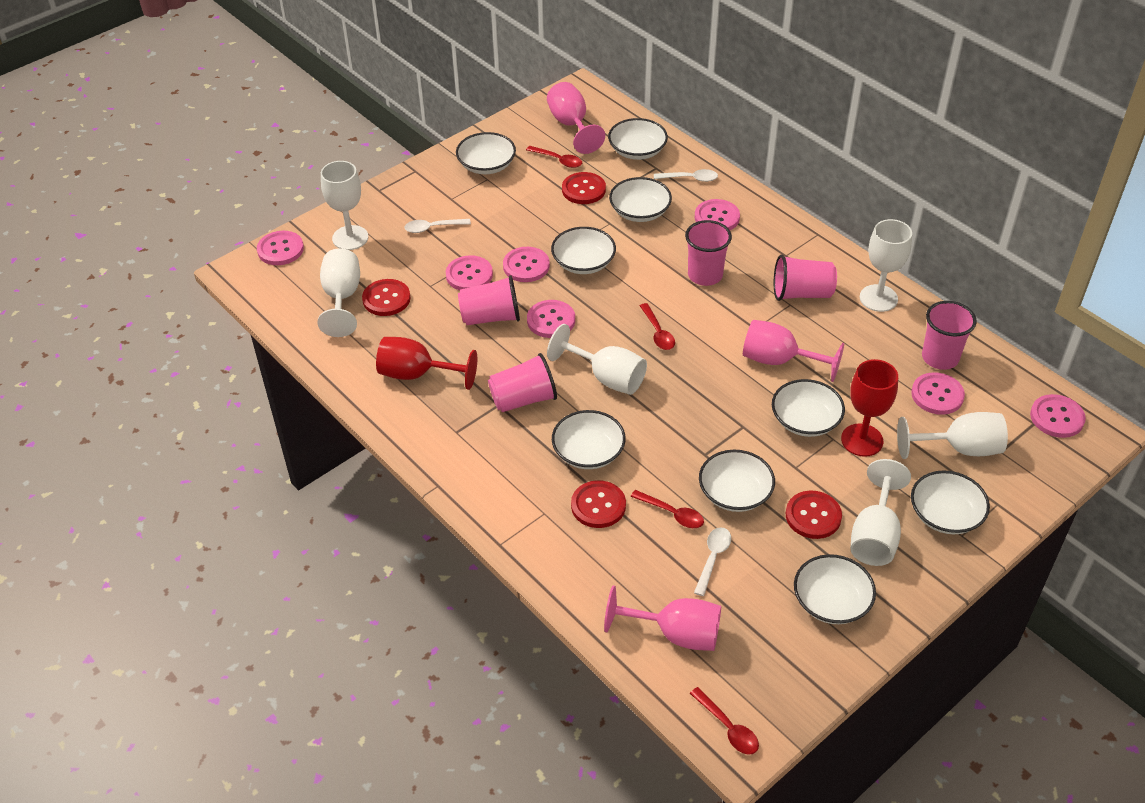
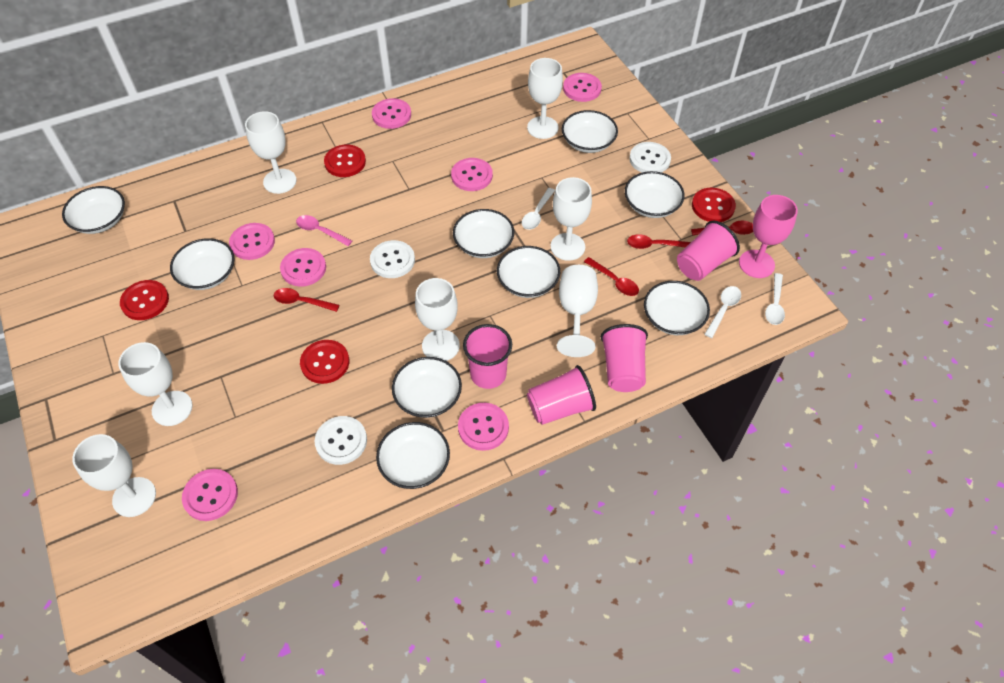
pink cup: 5 -> 4
pink goblet: 3 -> 1
pink spoon: 0 -> 1
red goblet: 2 -> 0
white button: 0 -> 3
white goblet: 6 -> 7

